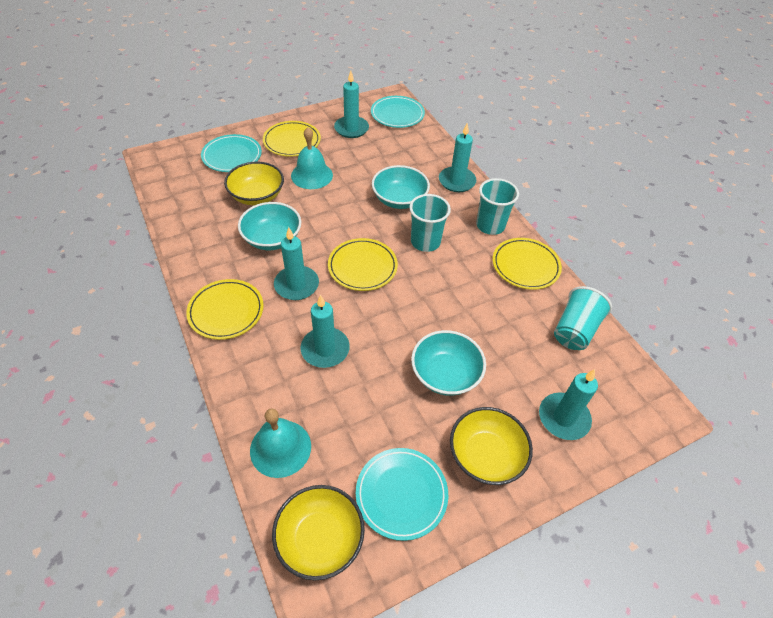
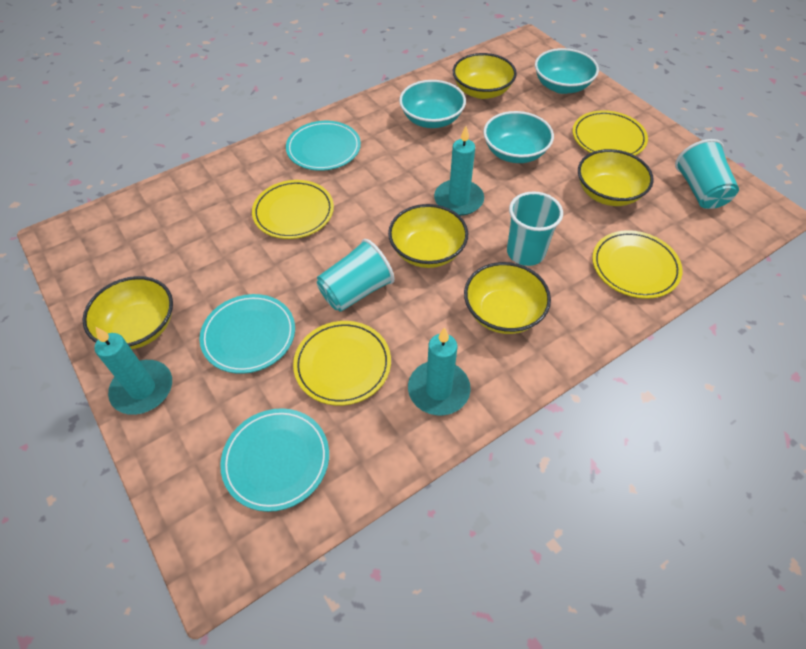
turquoise bell: 2 -> 0
turquoise candle: 5 -> 3
yellow bowl: 3 -> 5

